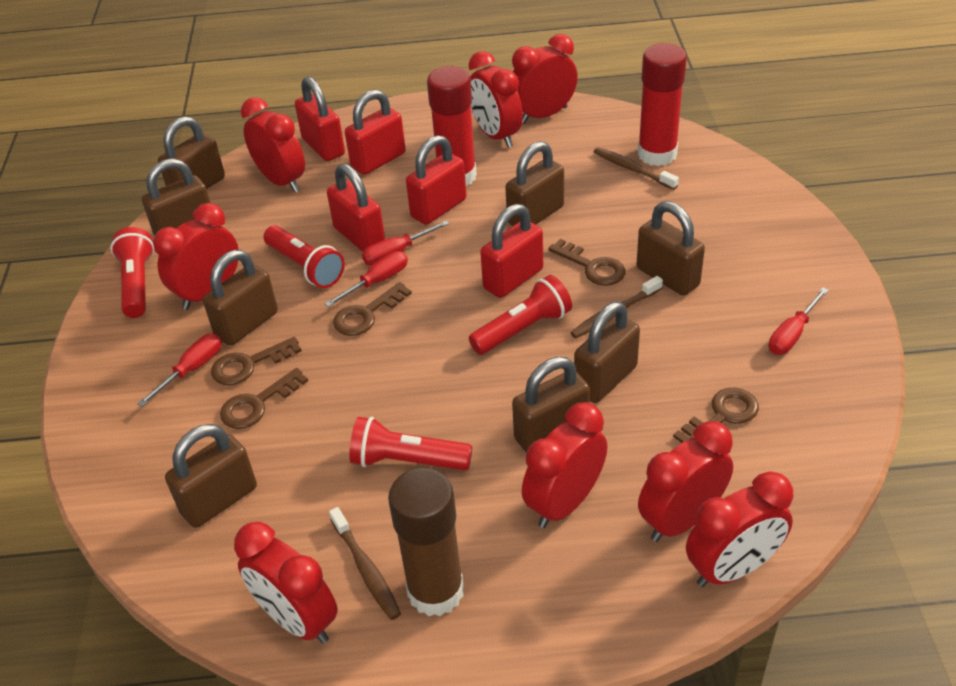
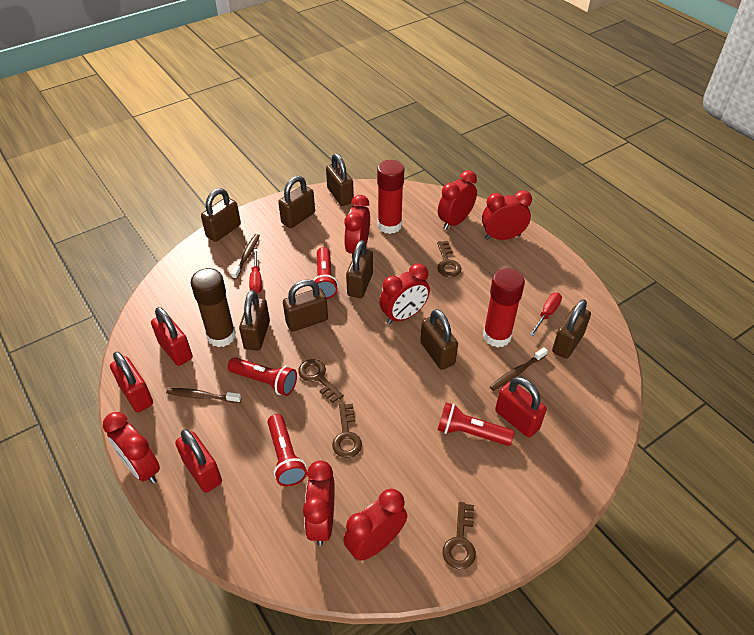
brown key: 5 -> 4
red clock: 8 -> 7
red padlock: 5 -> 4
red screwdriver: 4 -> 2

